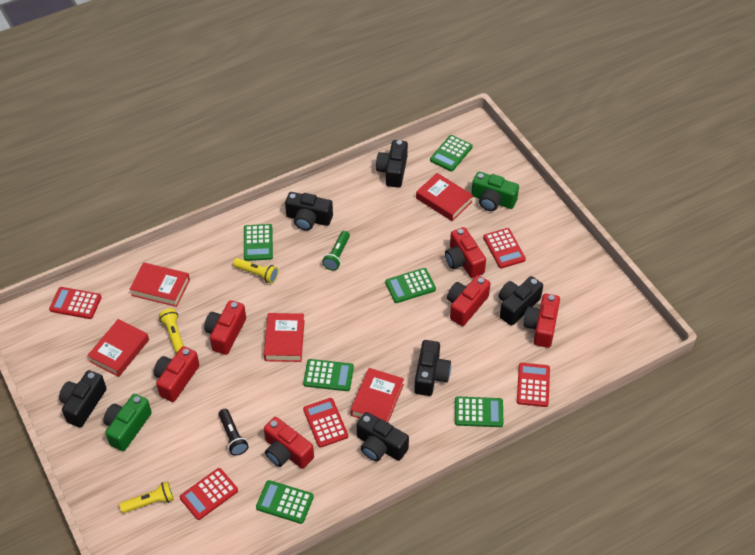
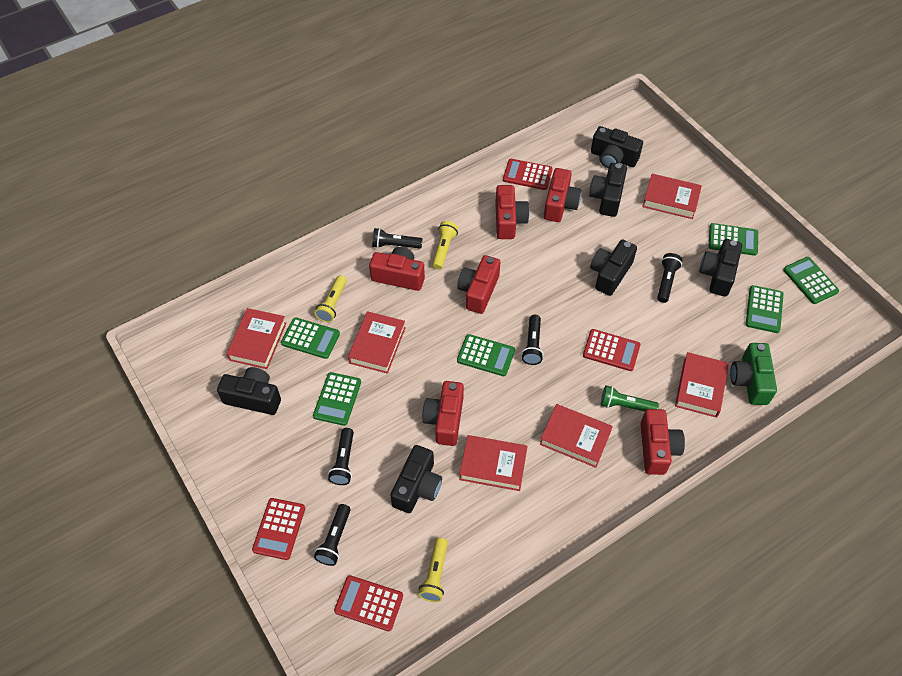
black flashlight: 1 -> 5
green camera: 2 -> 1
red book: 5 -> 6
red calculator: 5 -> 4

